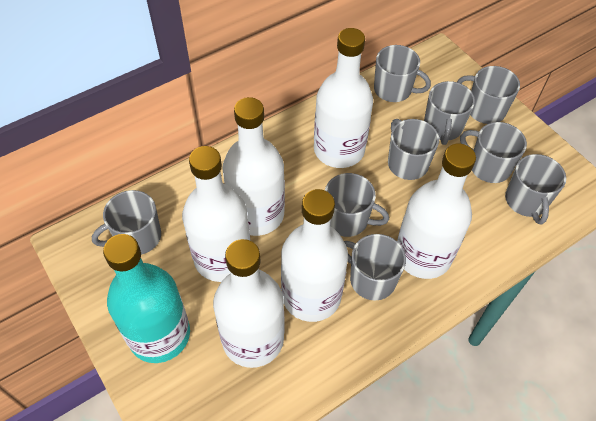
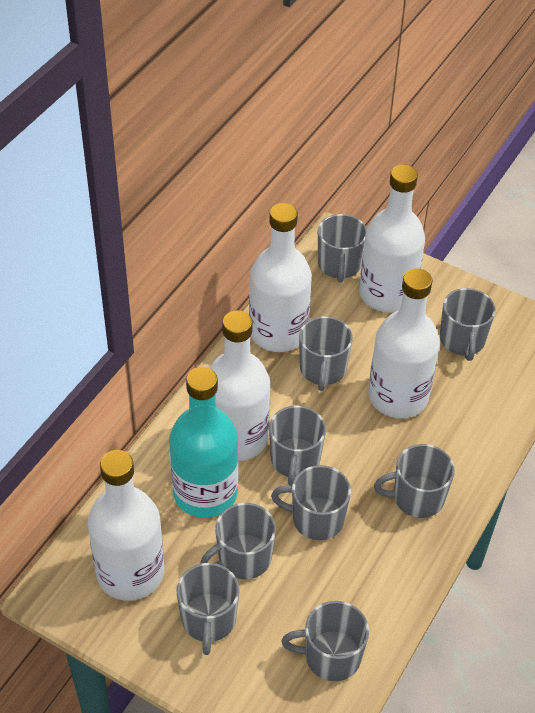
white bottle: 6 -> 5

